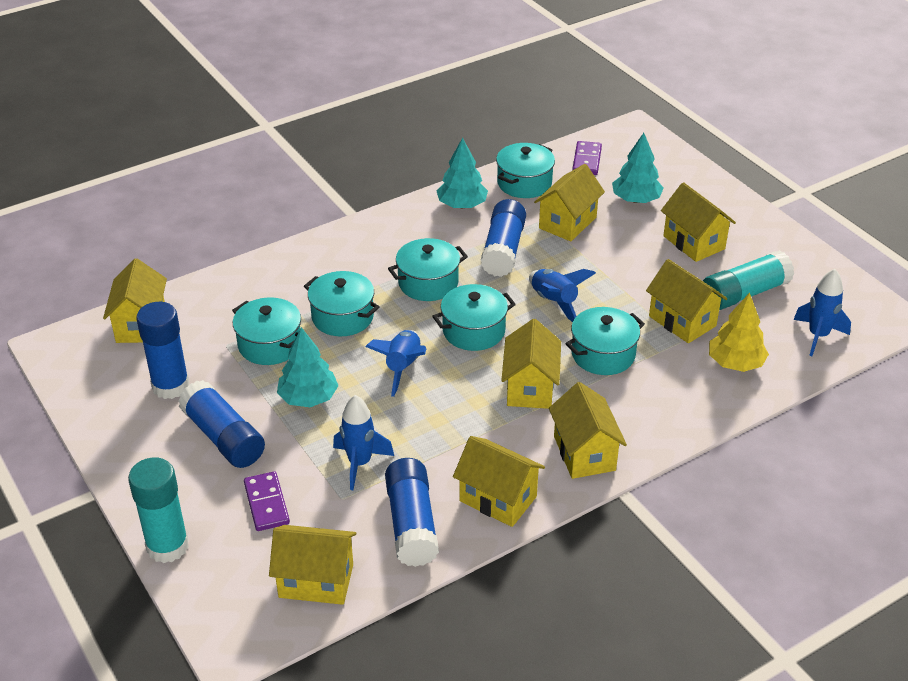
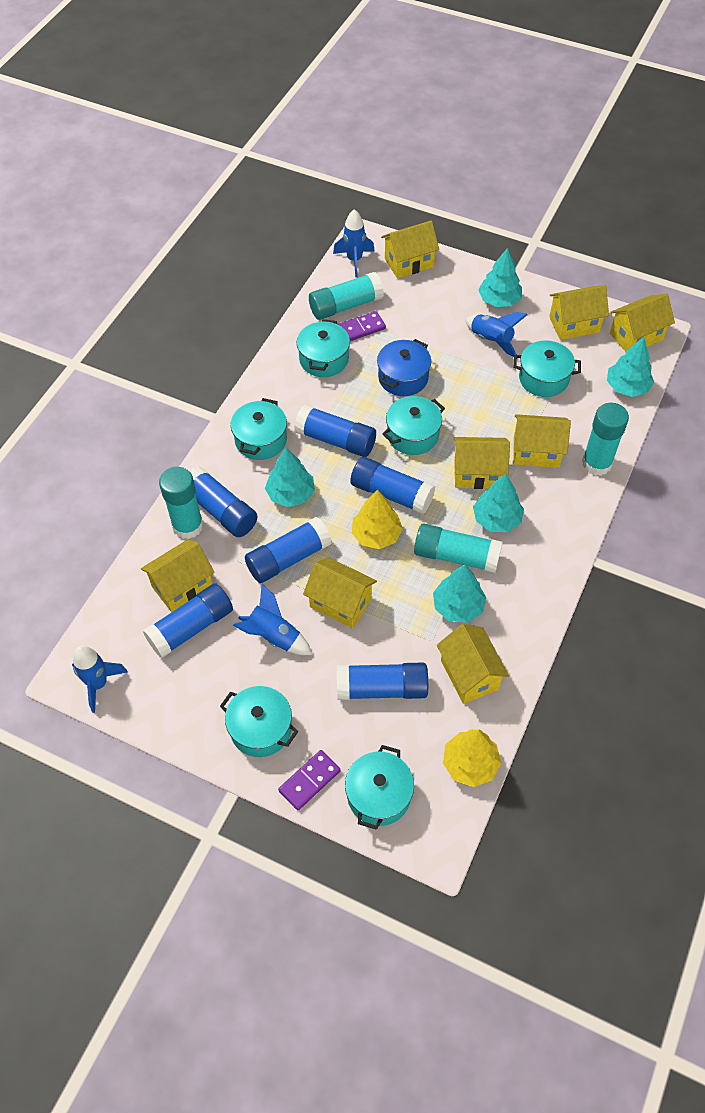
blue glue stick: 4 -> 6
blue pot: 0 -> 1
turquoise glue stick: 2 -> 4
turquoise tree: 3 -> 5
yellow tree: 1 -> 2

